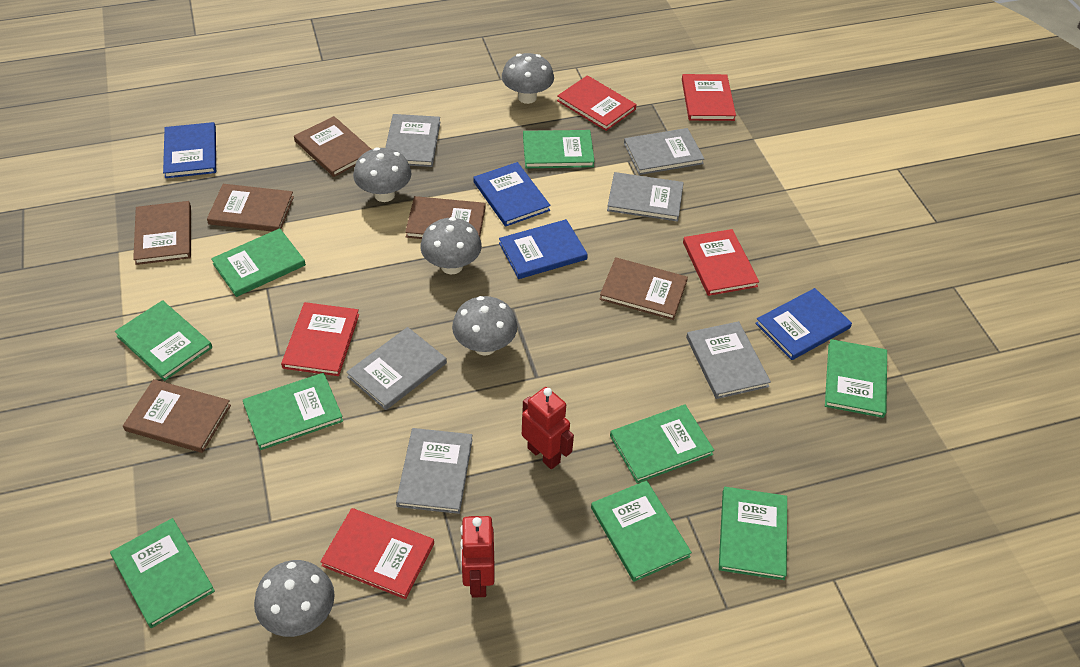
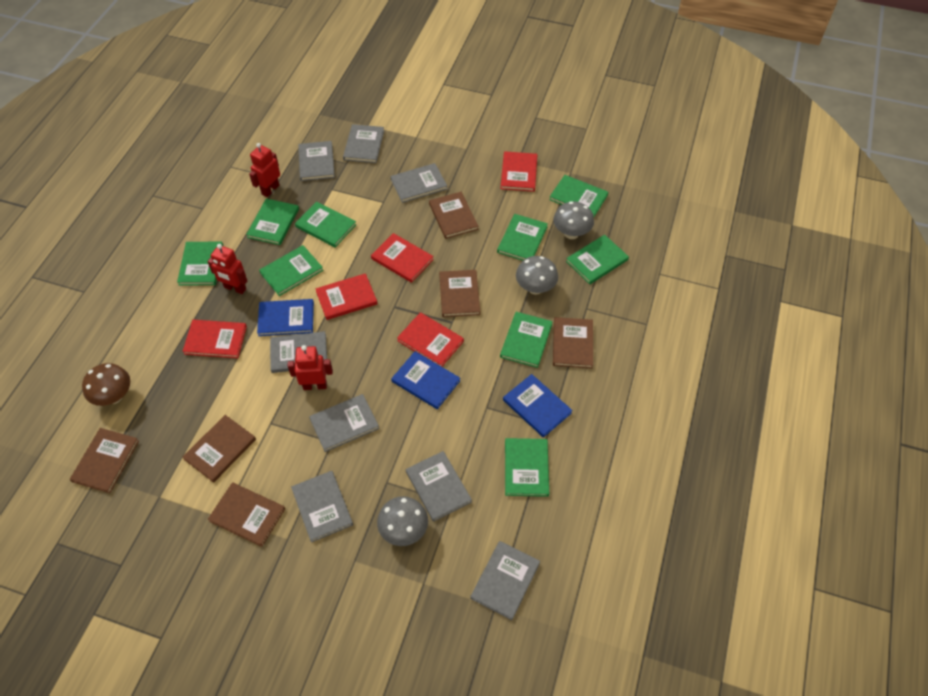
blue book: 4 -> 3
brown mushroom: 0 -> 1
grey book: 6 -> 8
grey mushroom: 5 -> 3
red robot: 2 -> 3

